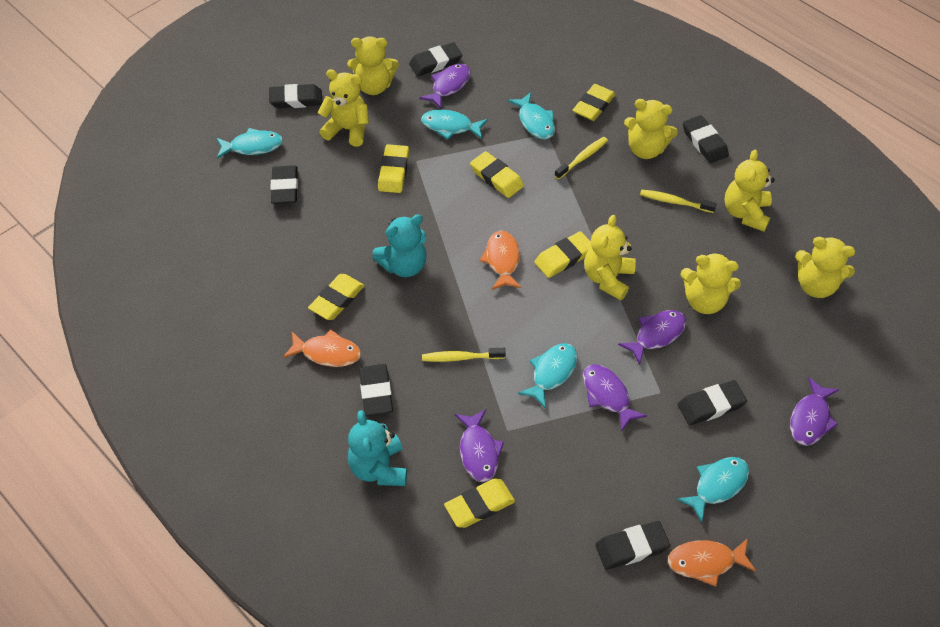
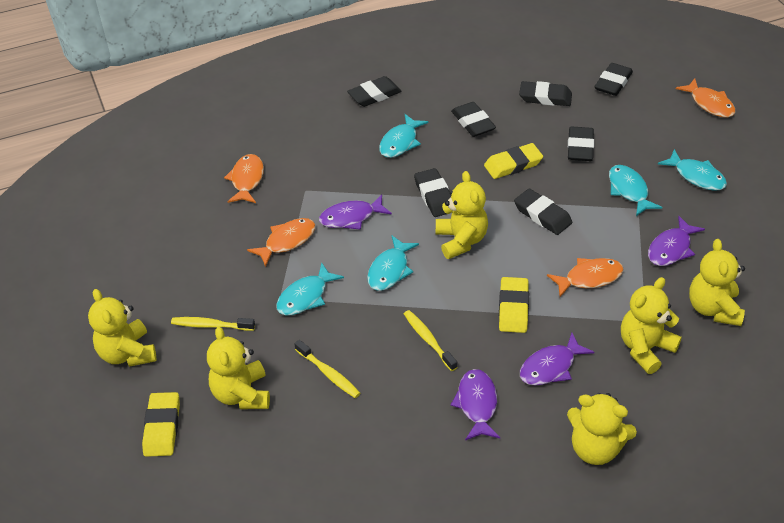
orange fish: 3 -> 4
purple fish: 5 -> 4
turquoise teddy bear: 2 -> 0
yellow eraser: 6 -> 3
yellow teddy bear: 7 -> 6

